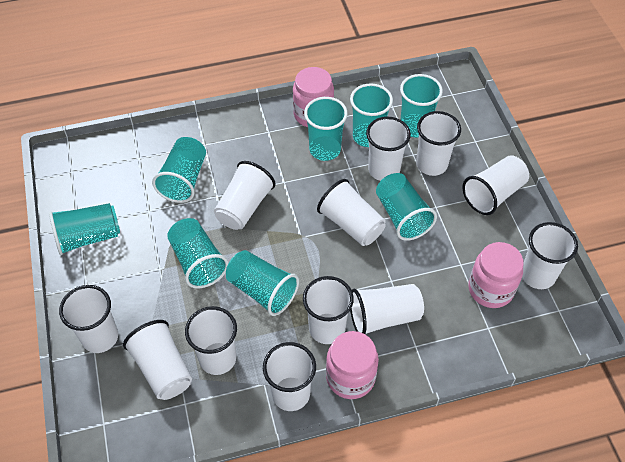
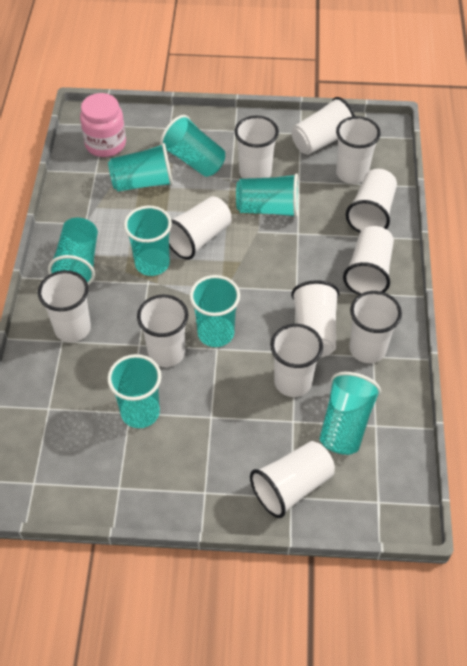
pink jar: 3 -> 1

